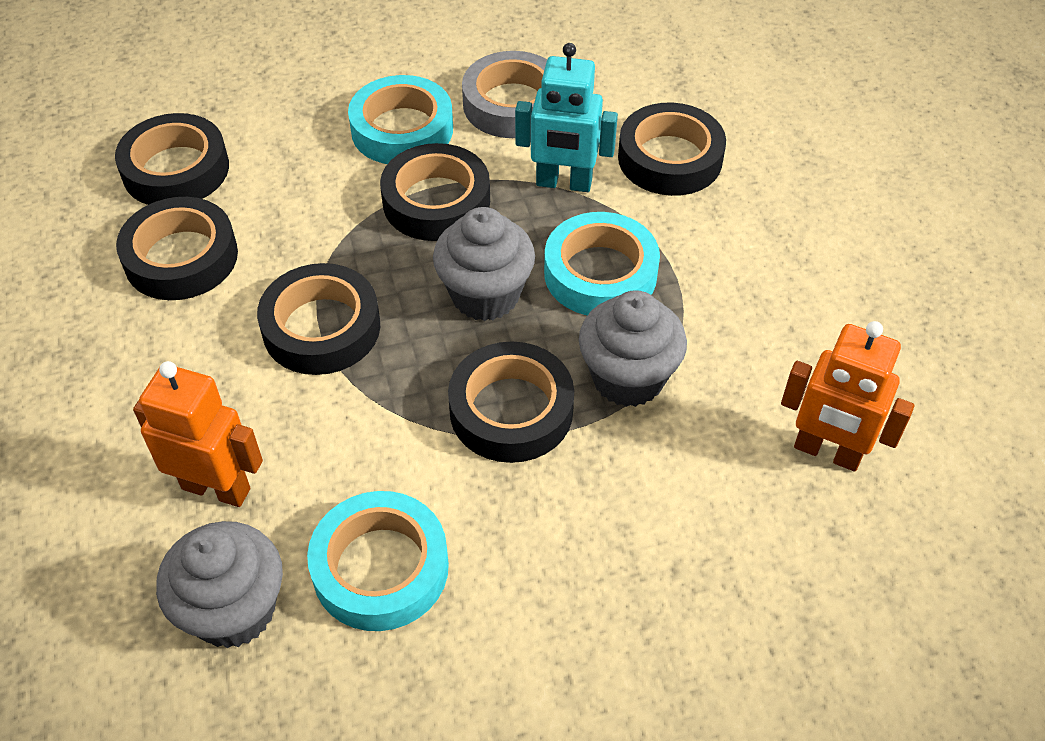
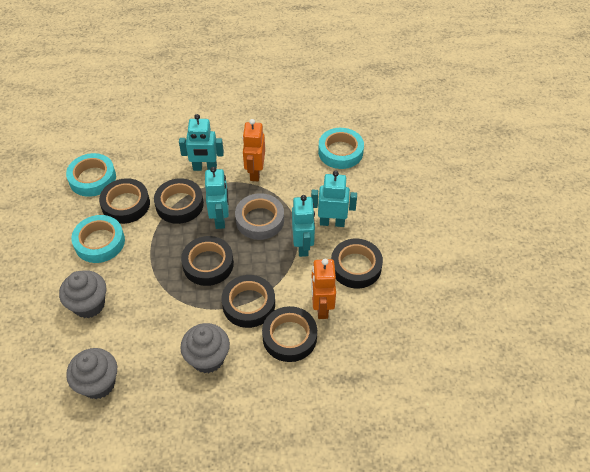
turquoise robot: 1 -> 4

